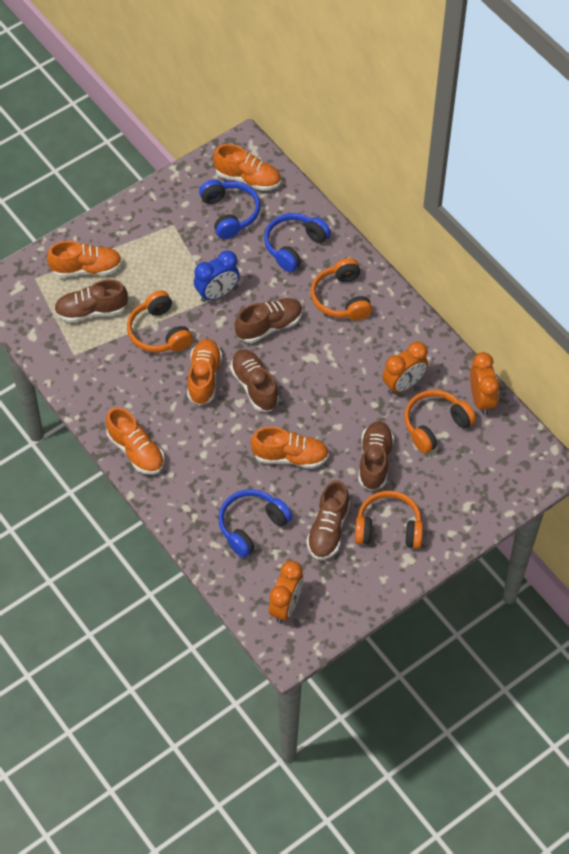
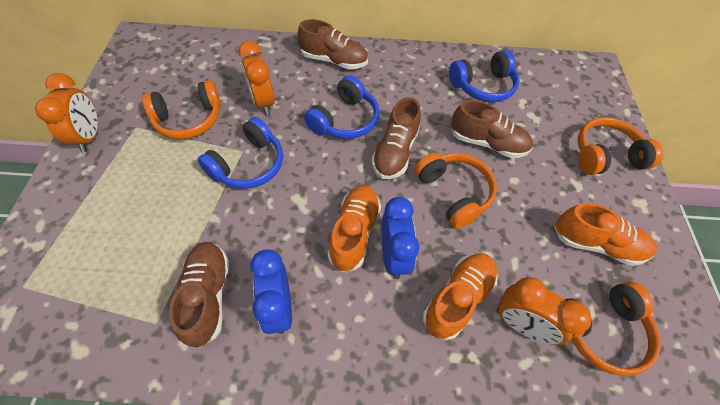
blue clock: 1 -> 2
brown shoe: 5 -> 4
orange shoe: 5 -> 3

